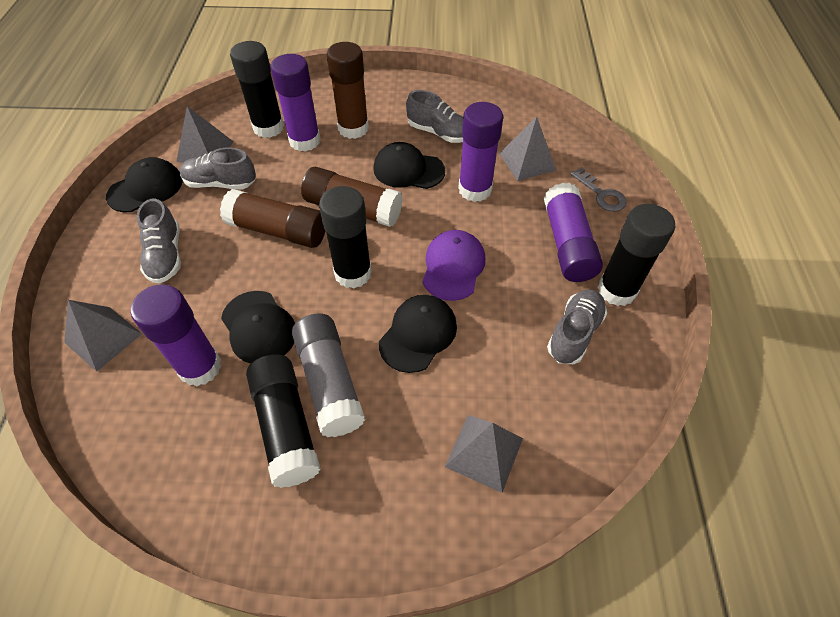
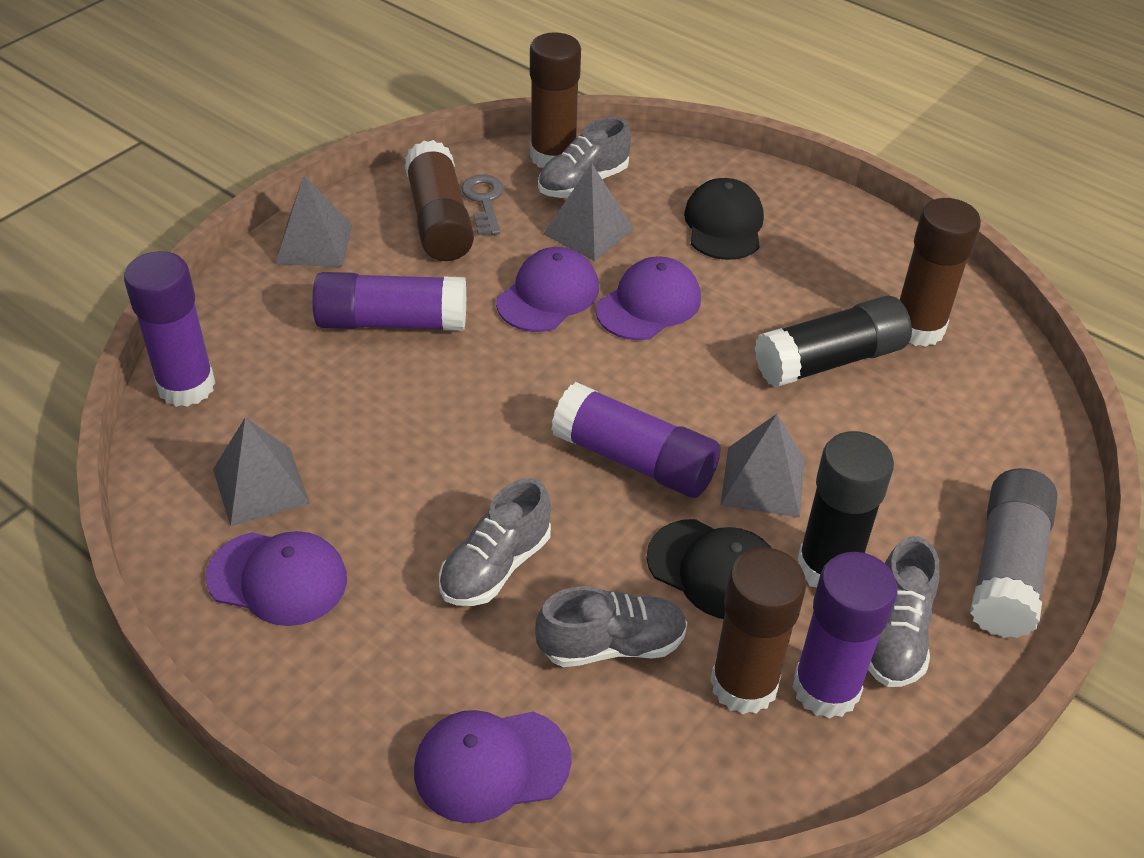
black cap: 4 -> 2
black glue stick: 4 -> 2
brown glue stick: 3 -> 4
purple cap: 1 -> 4

